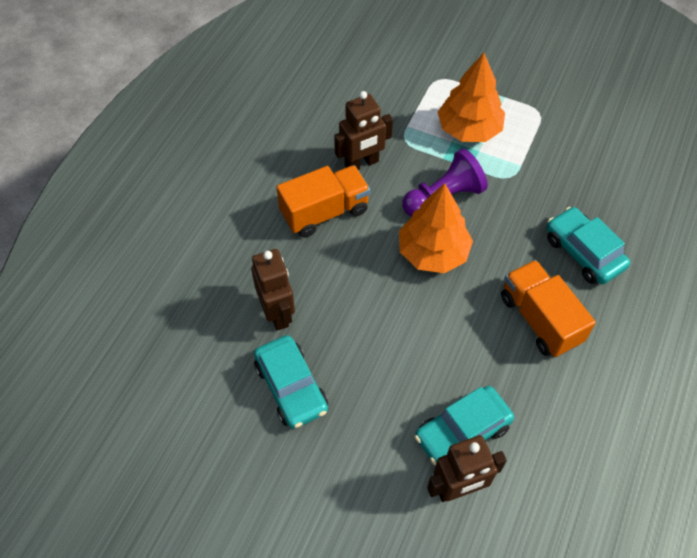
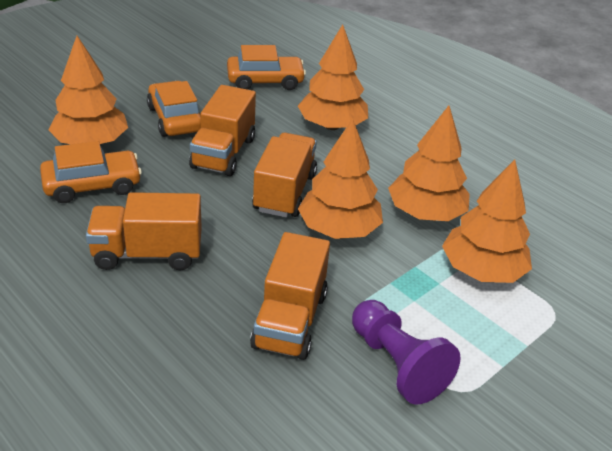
brown robot: 3 -> 0
orange car: 0 -> 3
orange tree: 2 -> 5
orange truck: 2 -> 4
turquoise car: 3 -> 0

